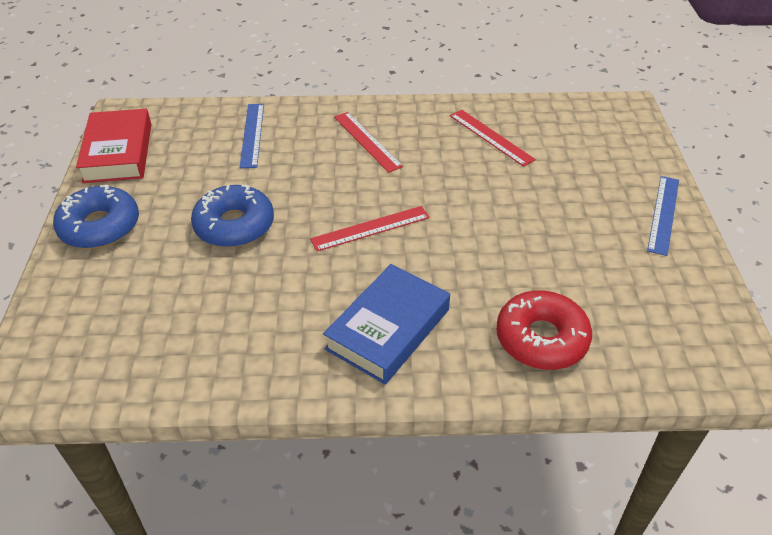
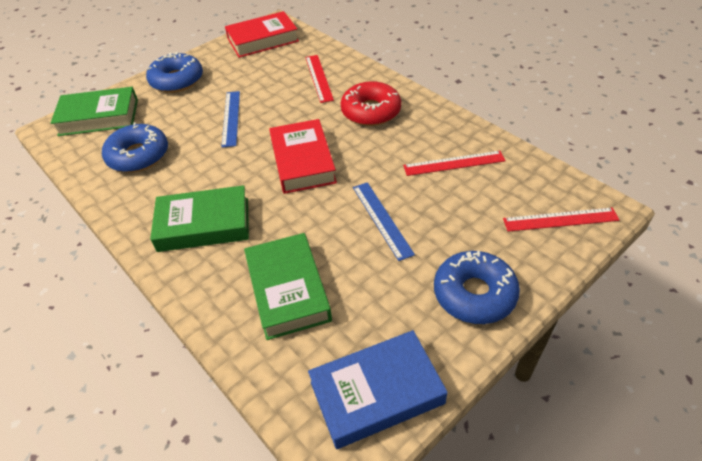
blue donut: 2 -> 3
green book: 0 -> 3
red book: 1 -> 2

